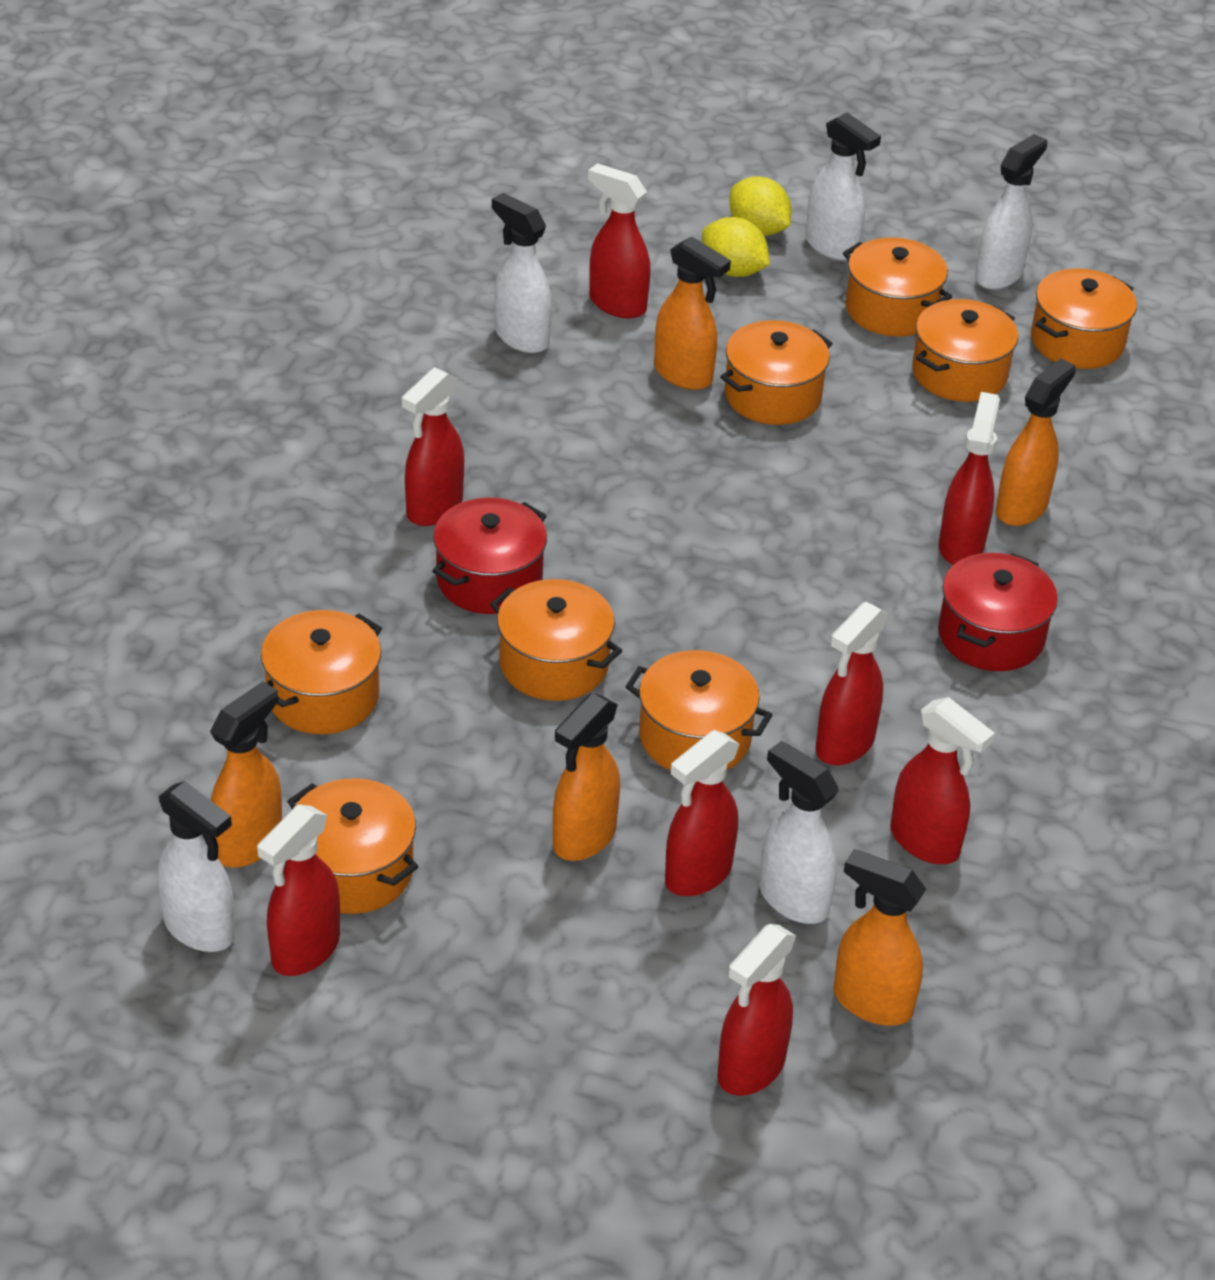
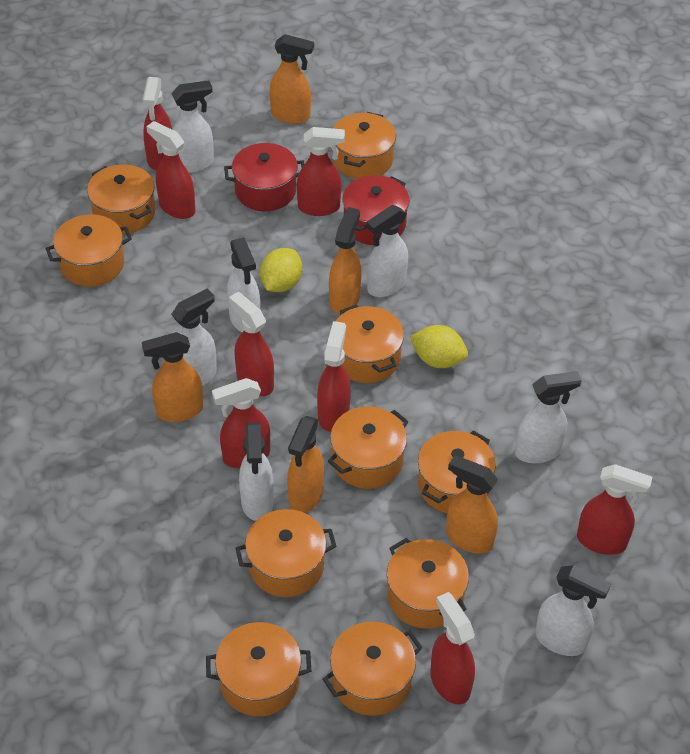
orange pot: 8 -> 10
white spray bottle: 5 -> 7

